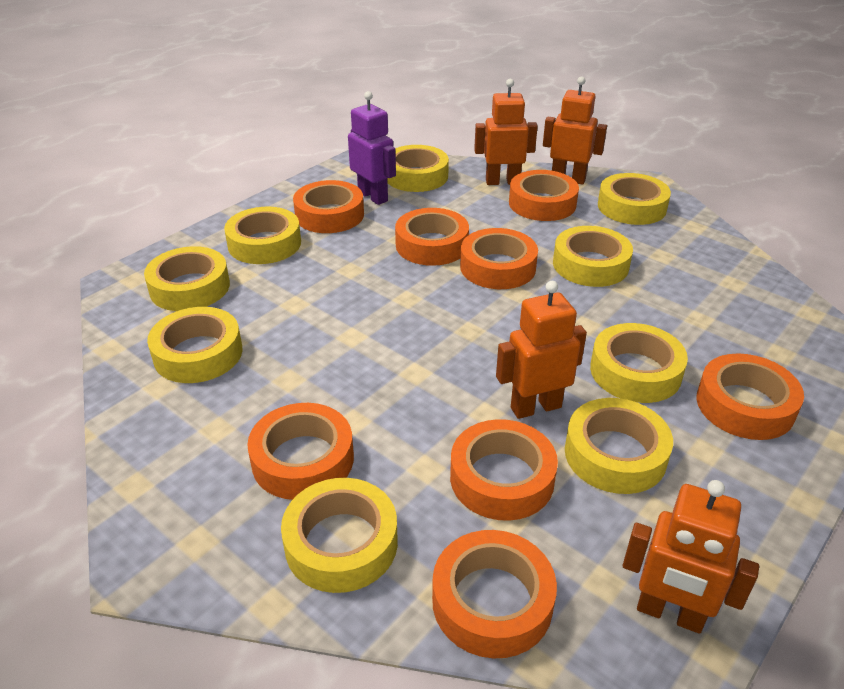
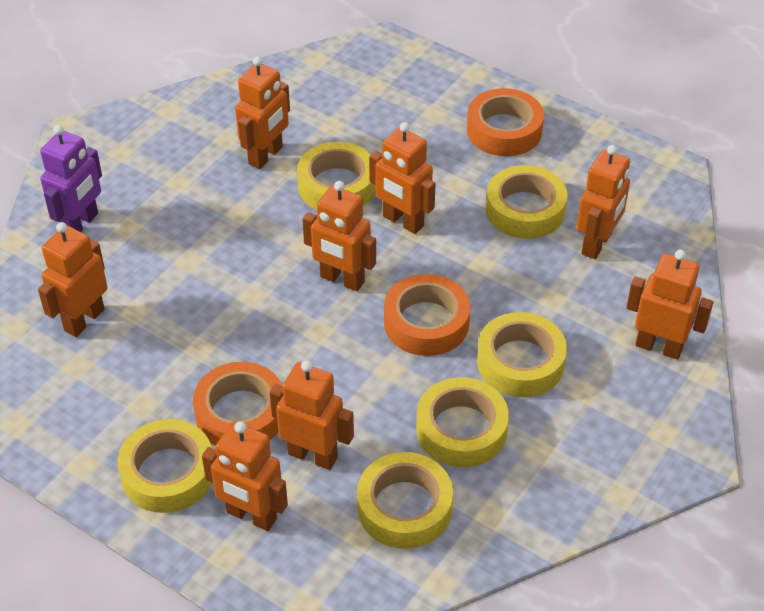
orange robot: 4 -> 8
orange tape: 8 -> 3
yellow tape: 9 -> 6

